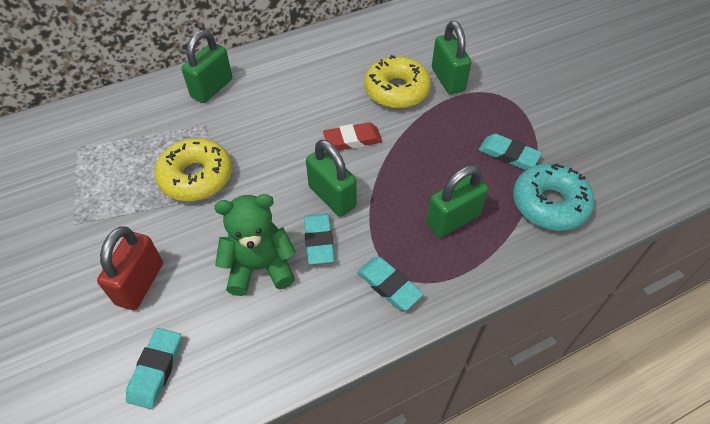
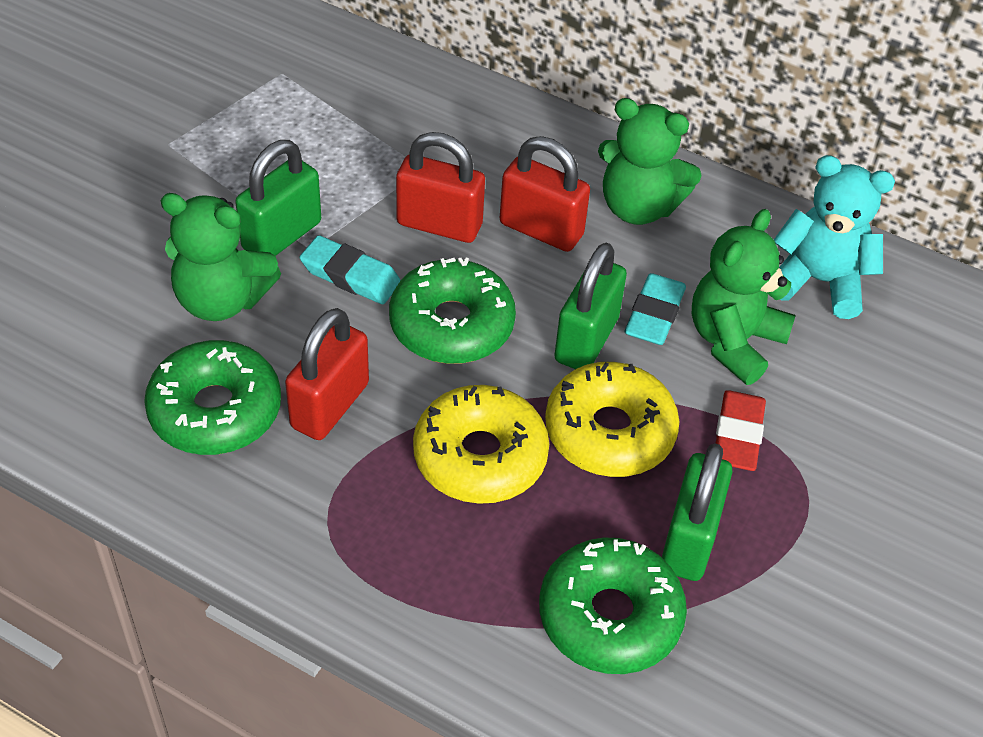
green donut: 0 -> 3
green padlock: 4 -> 3
green teddy bear: 1 -> 3
red padlock: 1 -> 3
turquoise donut: 1 -> 0
turquoise eraser: 4 -> 2
turquoise teddy bear: 0 -> 1

